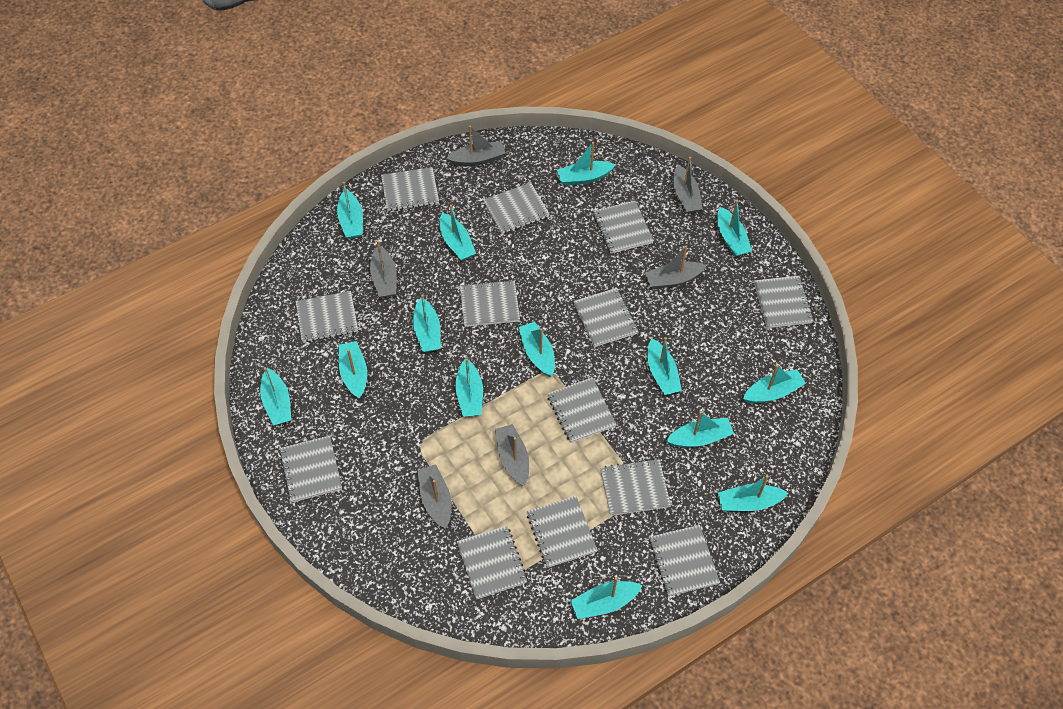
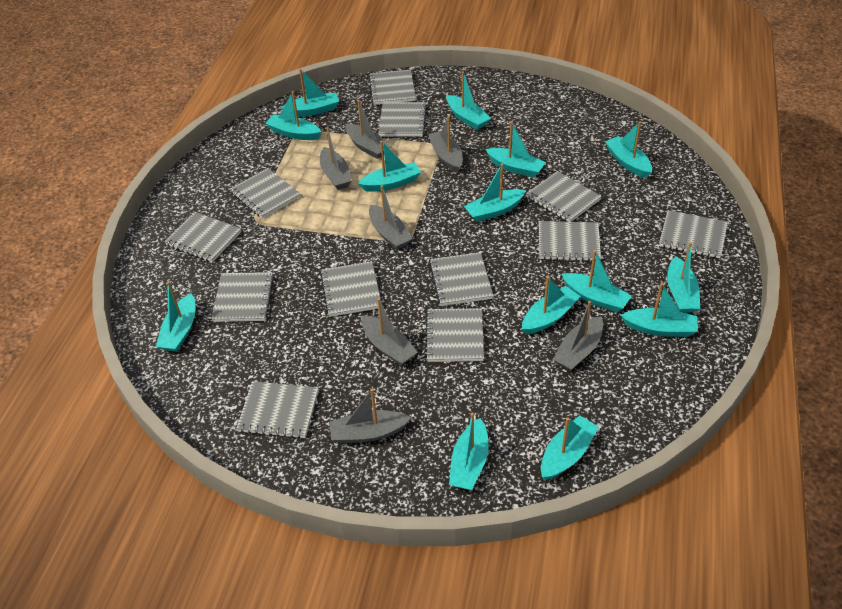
grey boat: 6 -> 7
grey notebook: 13 -> 12

